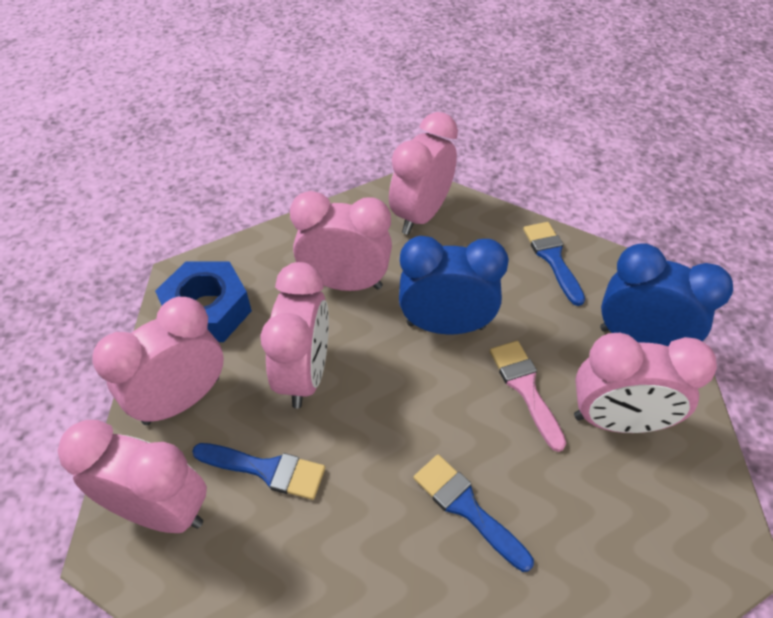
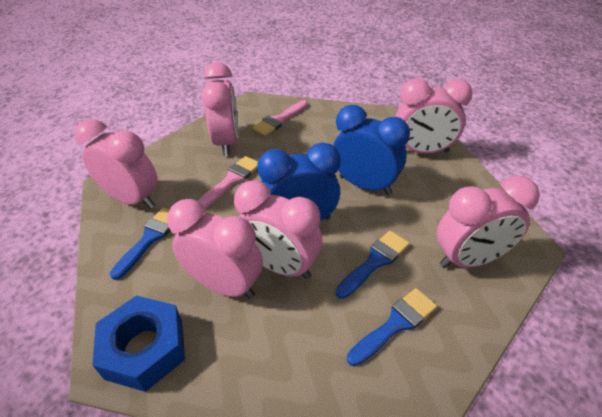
pink brush: 1 -> 2

